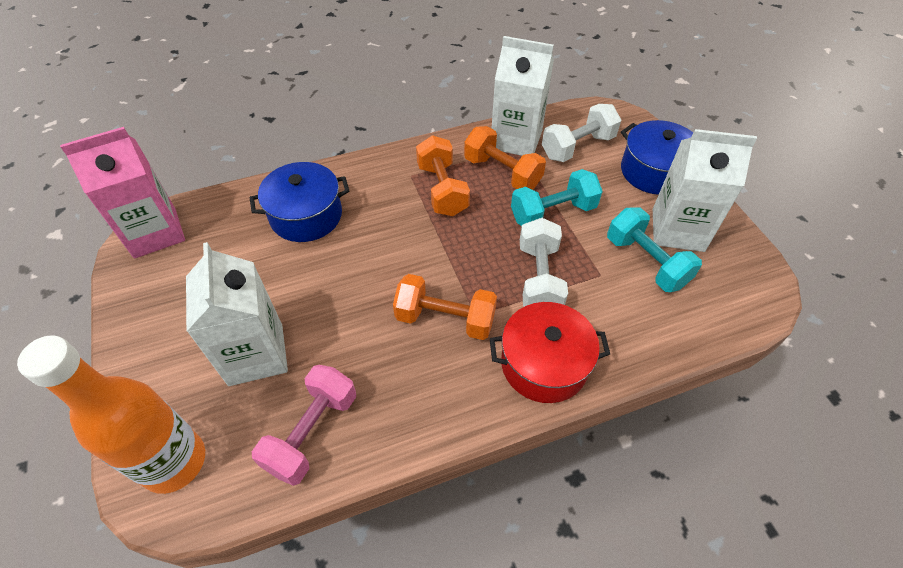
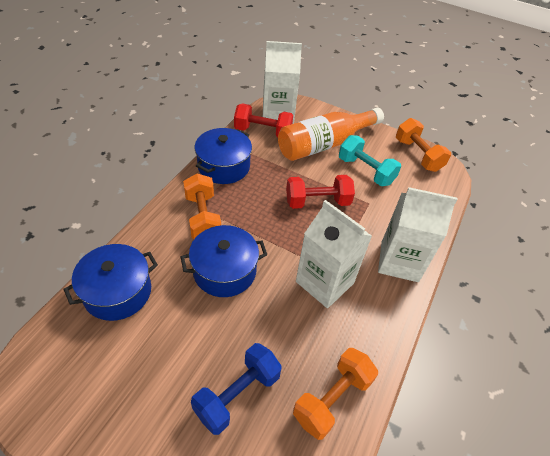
blue dumbbell: 0 -> 1
blue pot: 2 -> 3
pink carton: 1 -> 0
pink dumbbell: 1 -> 0
red dumbbell: 0 -> 2
red pot: 1 -> 0
turquoise dumbbell: 2 -> 1
white dumbbell: 2 -> 0

